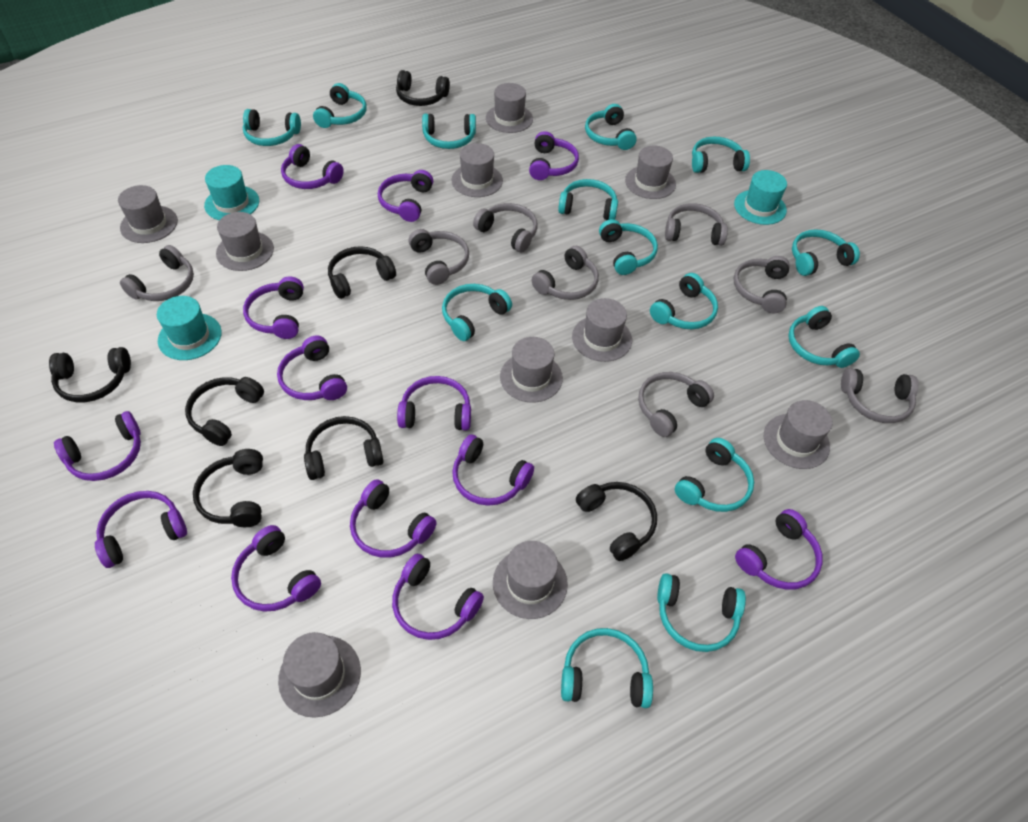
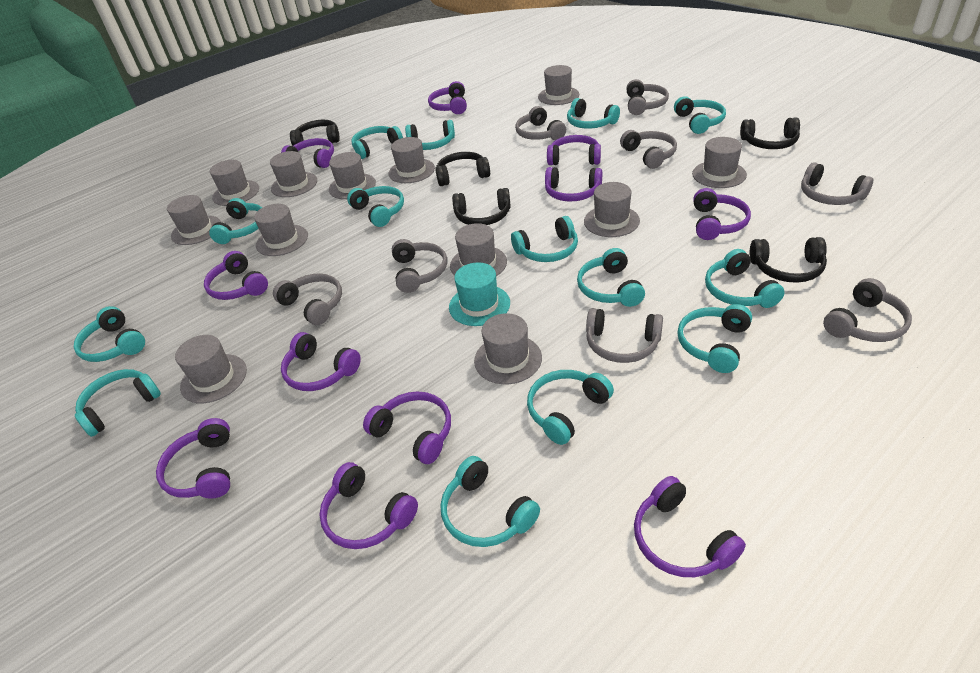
black headphones: 7 -> 5
grey hat: 10 -> 12
purple headphones: 13 -> 11
turquoise hat: 3 -> 1

